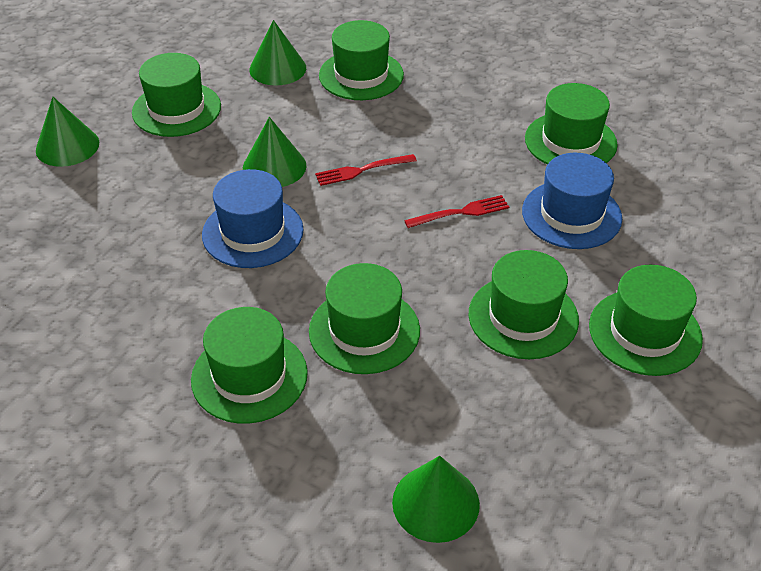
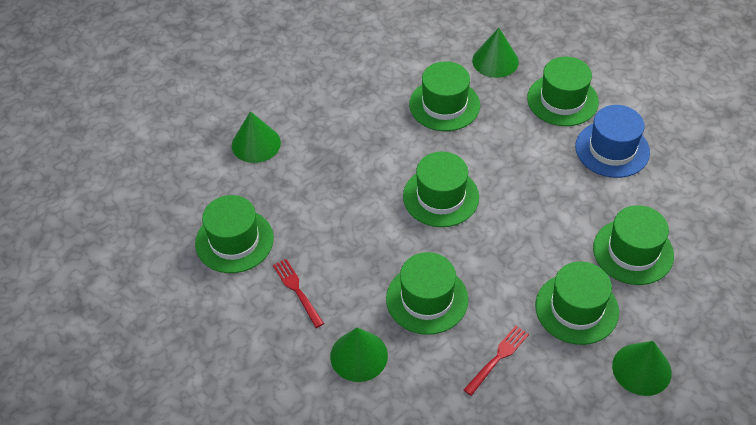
blue hat: 2 -> 1

